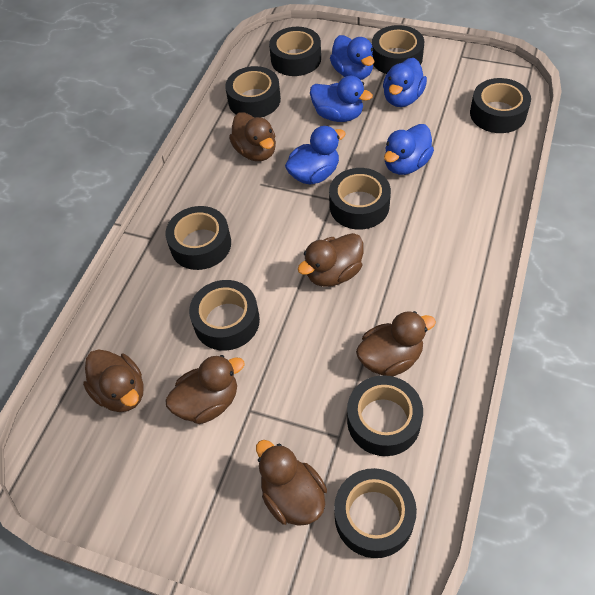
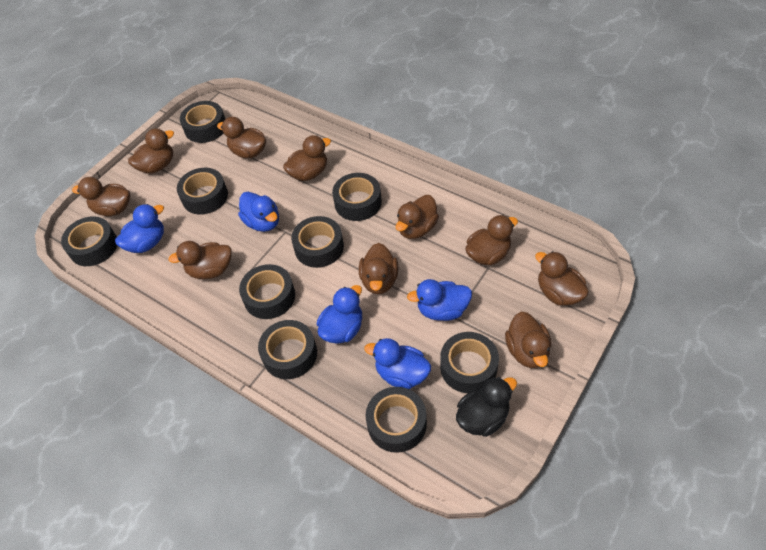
black duck: 0 -> 1
brown duck: 6 -> 10

